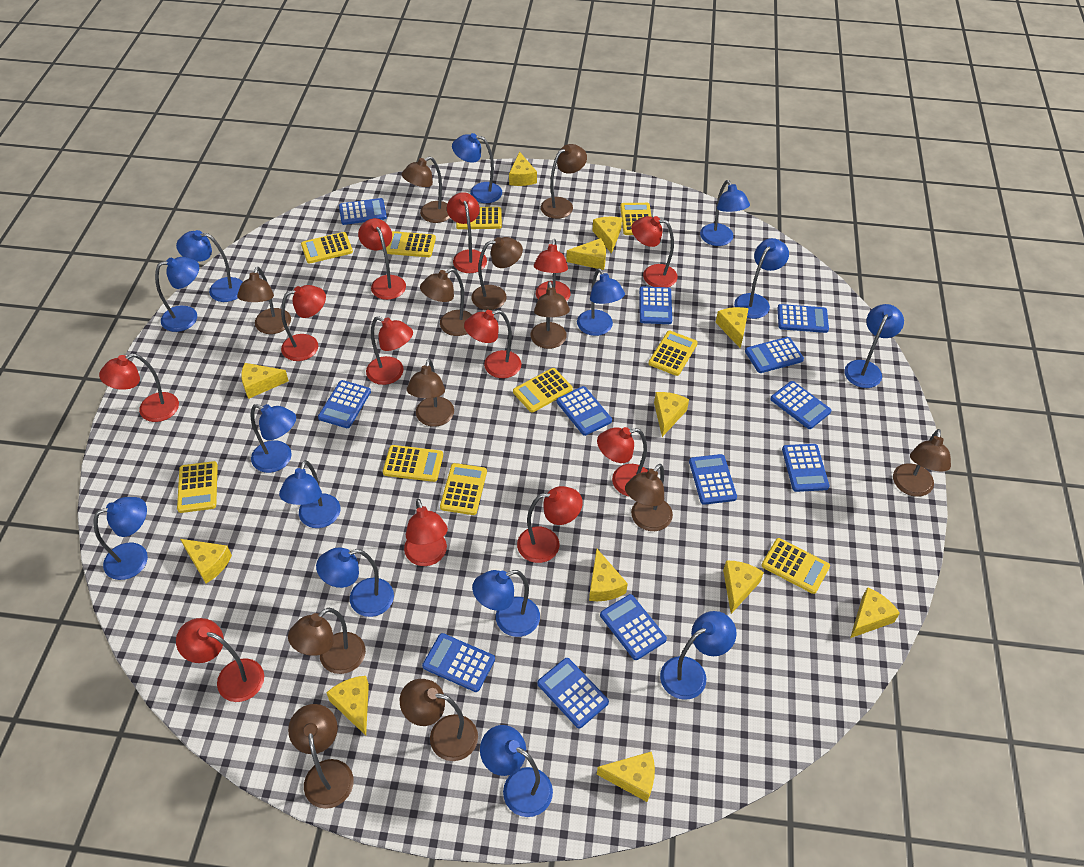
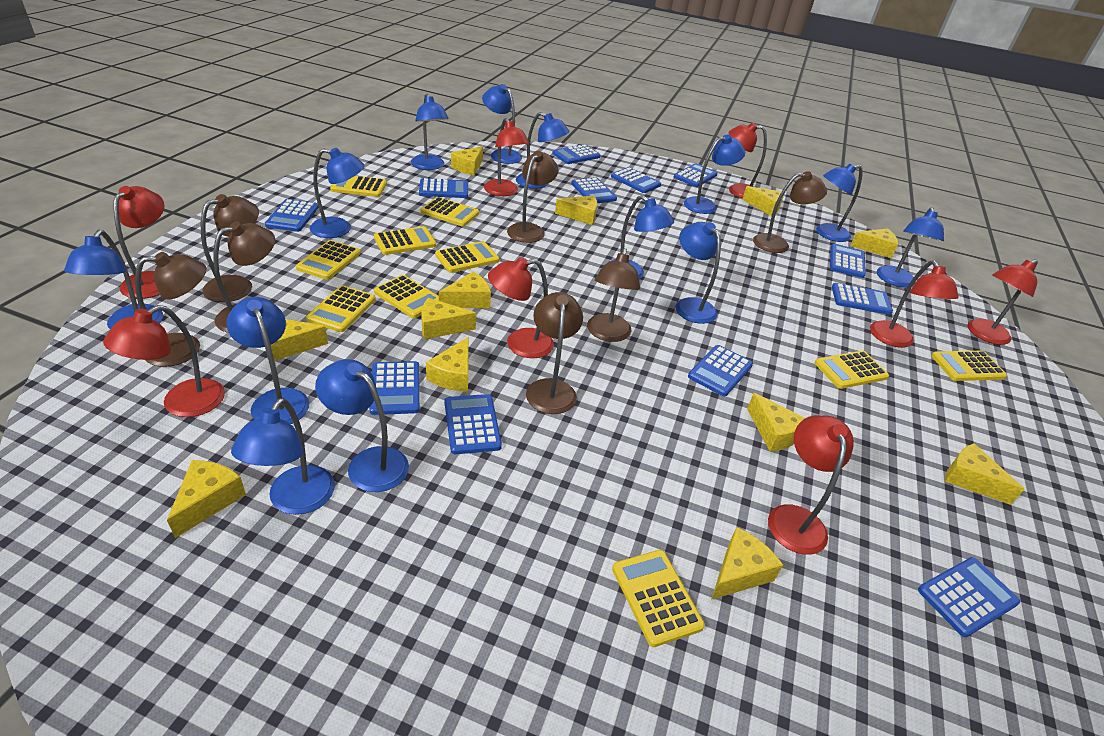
blue lamp: 14 -> 13
brown lamp: 12 -> 7
red lamp: 12 -> 8

